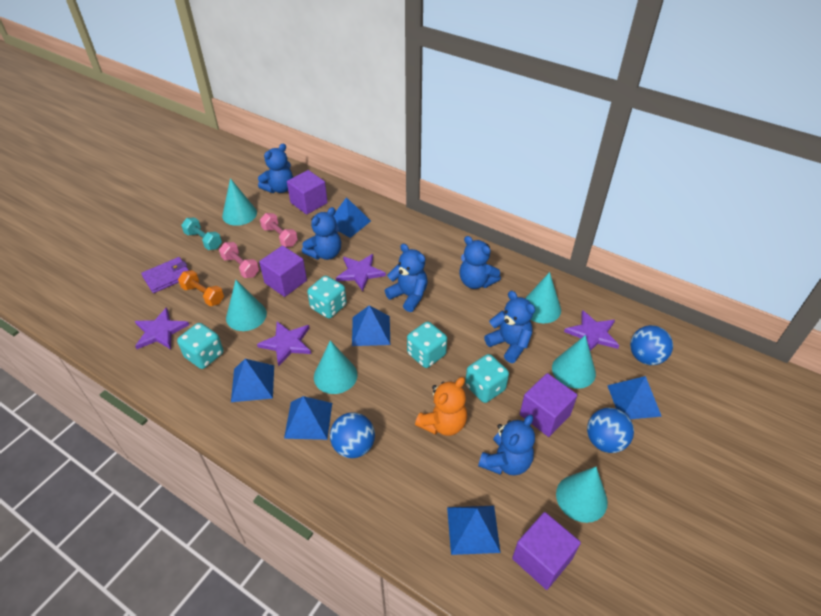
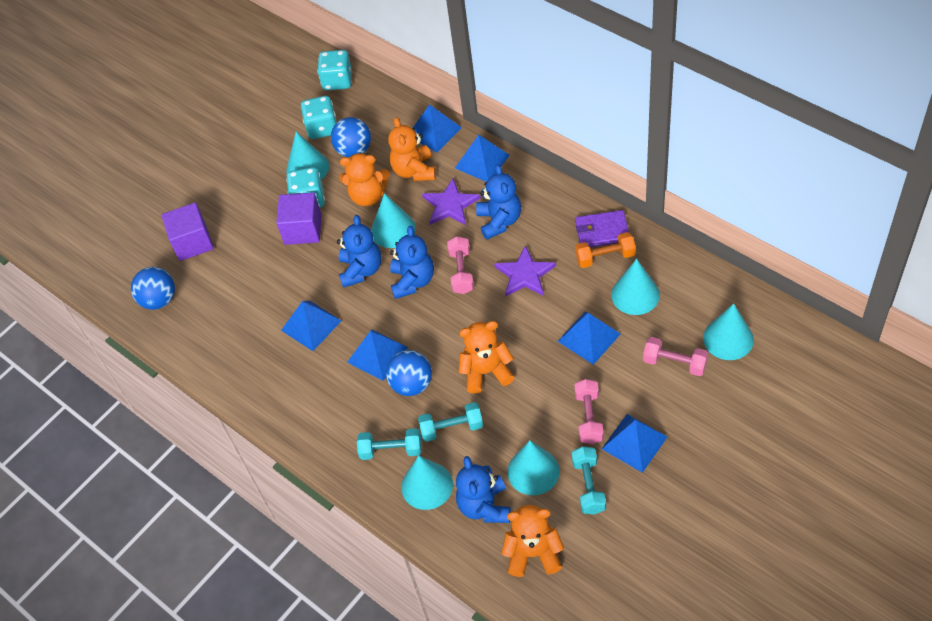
blue teddy bear: 6 -> 4
orange teddy bear: 1 -> 4
pink dumbbell: 2 -> 3
purple cube: 4 -> 2
purple star: 4 -> 2
turquoise dice: 4 -> 3
turquoise dumbbell: 1 -> 3

